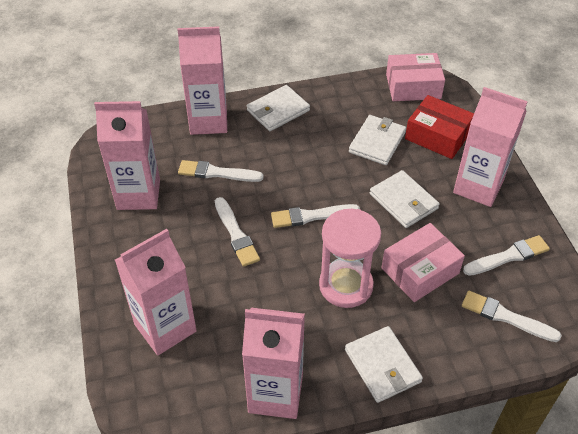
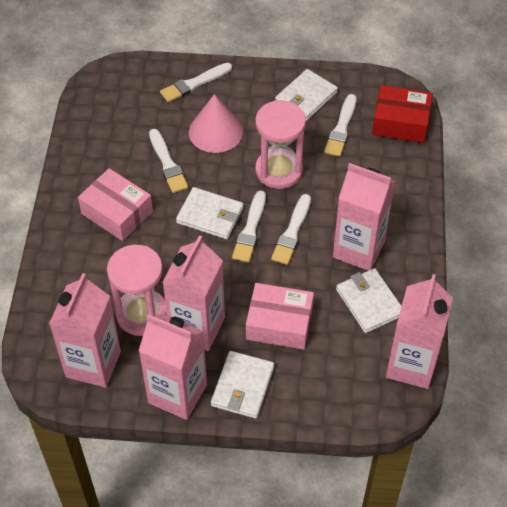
pink cone: 0 -> 1
pink hourglass: 1 -> 2

